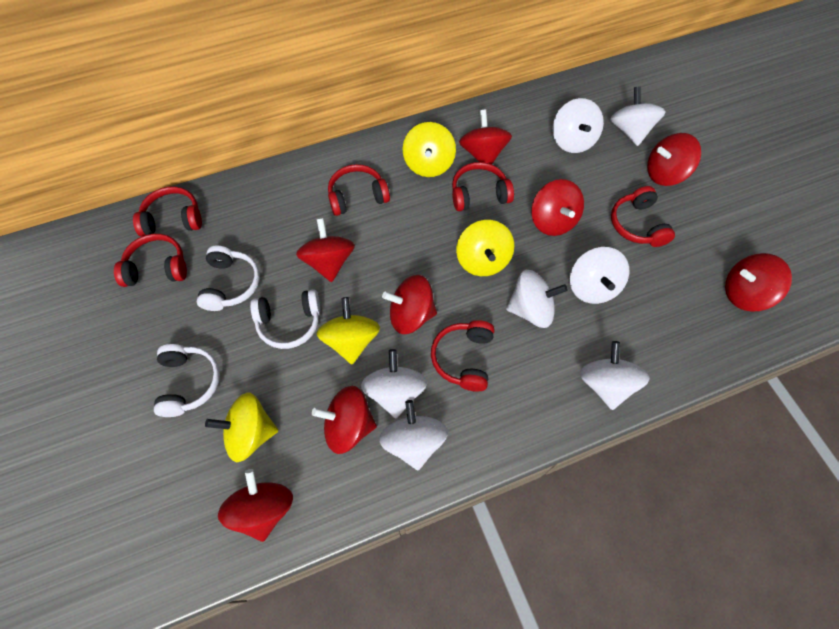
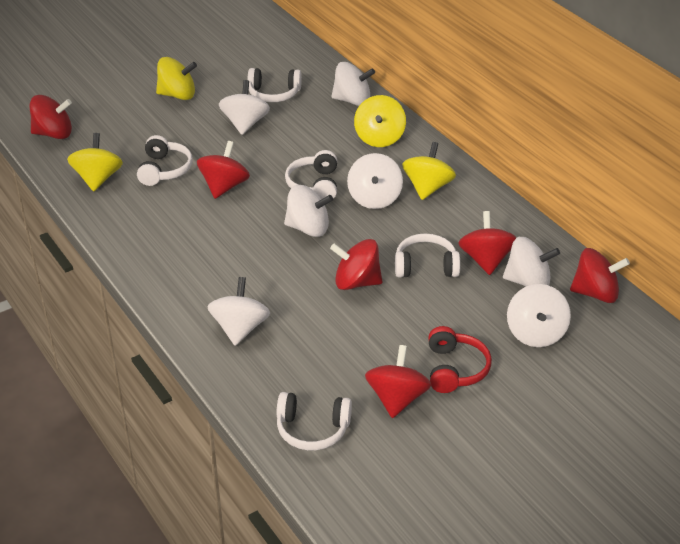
red headphones: 6 -> 1
red spinning top: 8 -> 6
white headphones: 3 -> 5

